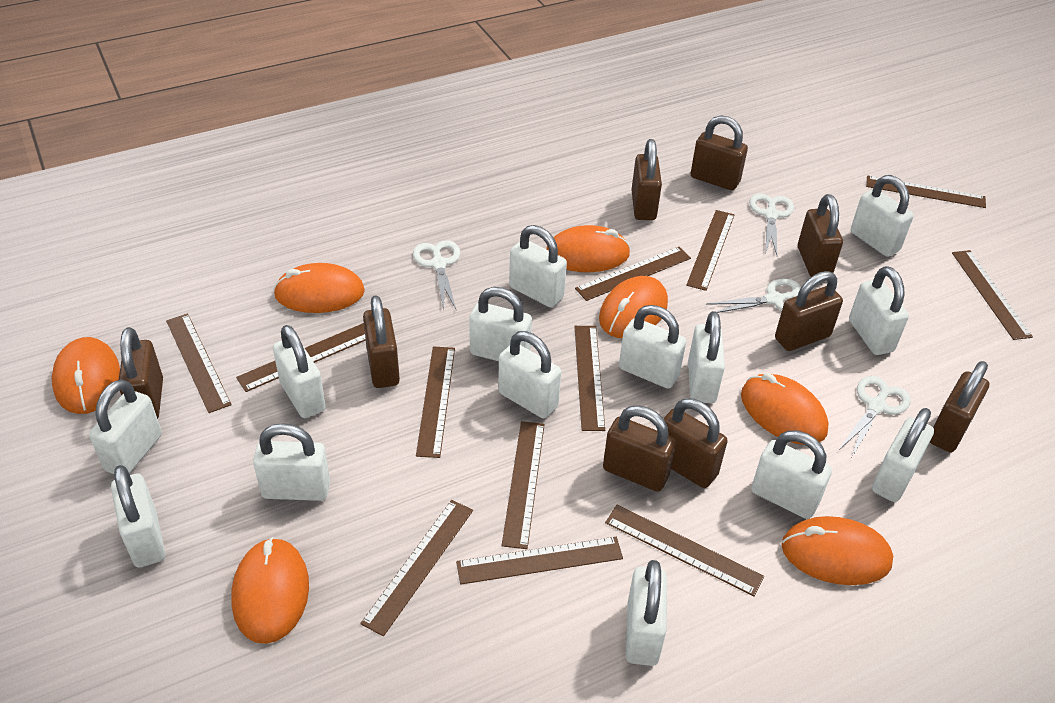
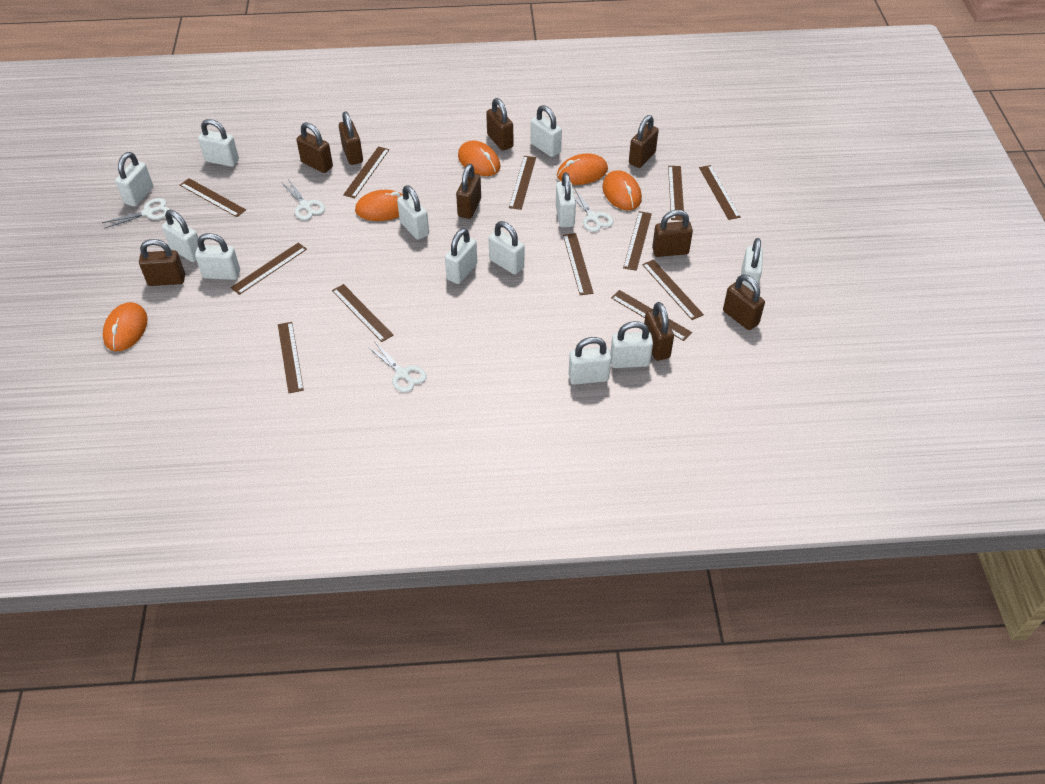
orange mouse: 7 -> 5
white padlock: 14 -> 12

